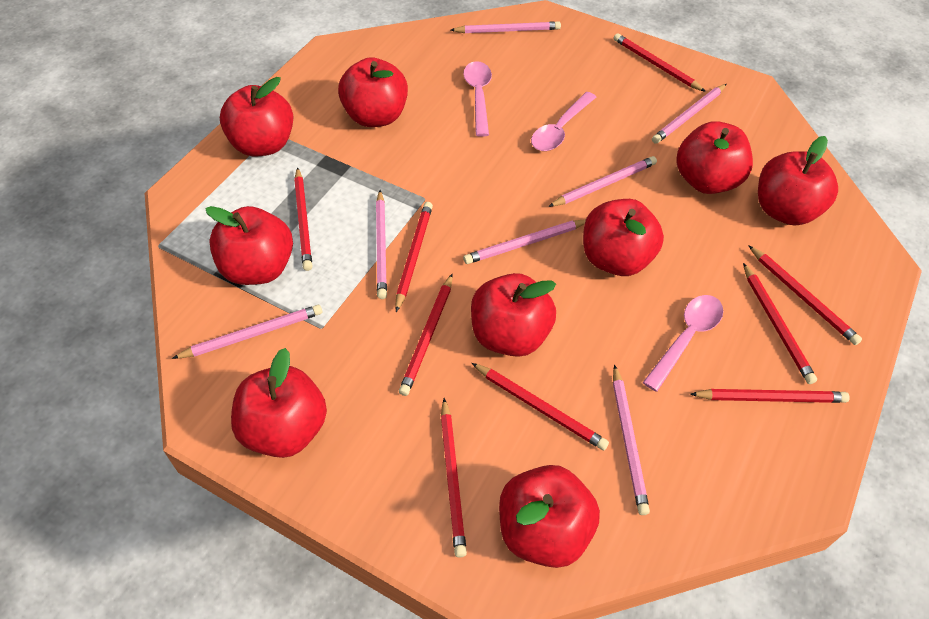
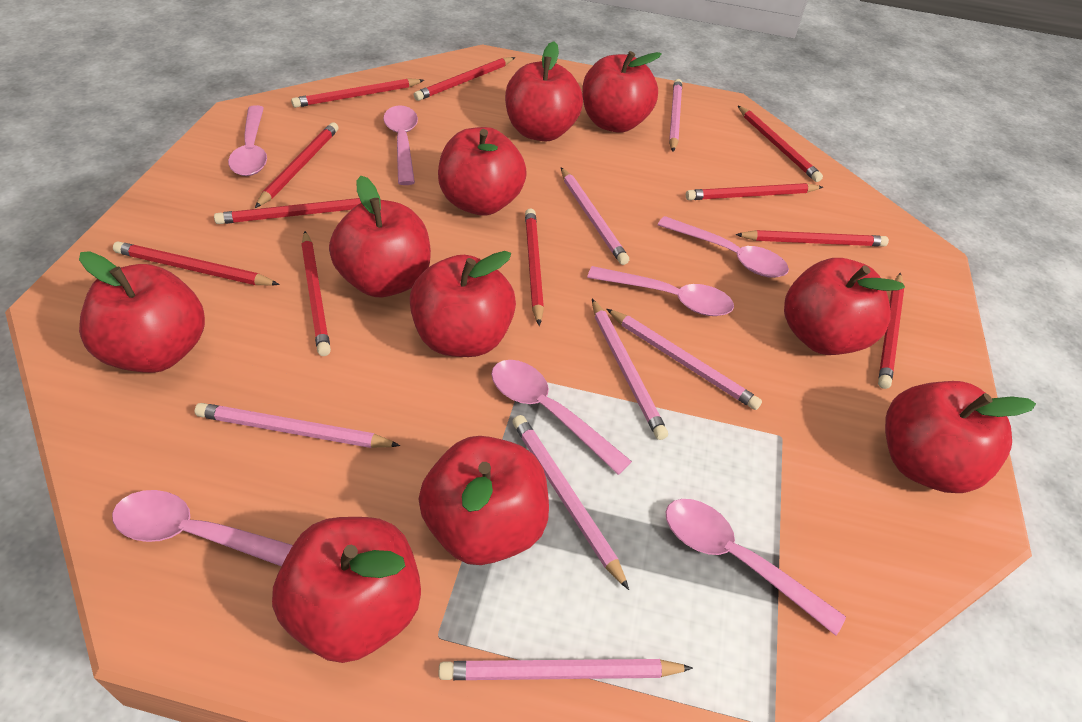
pink spoon: 3 -> 7
red apple: 9 -> 10
red pencil: 9 -> 11

